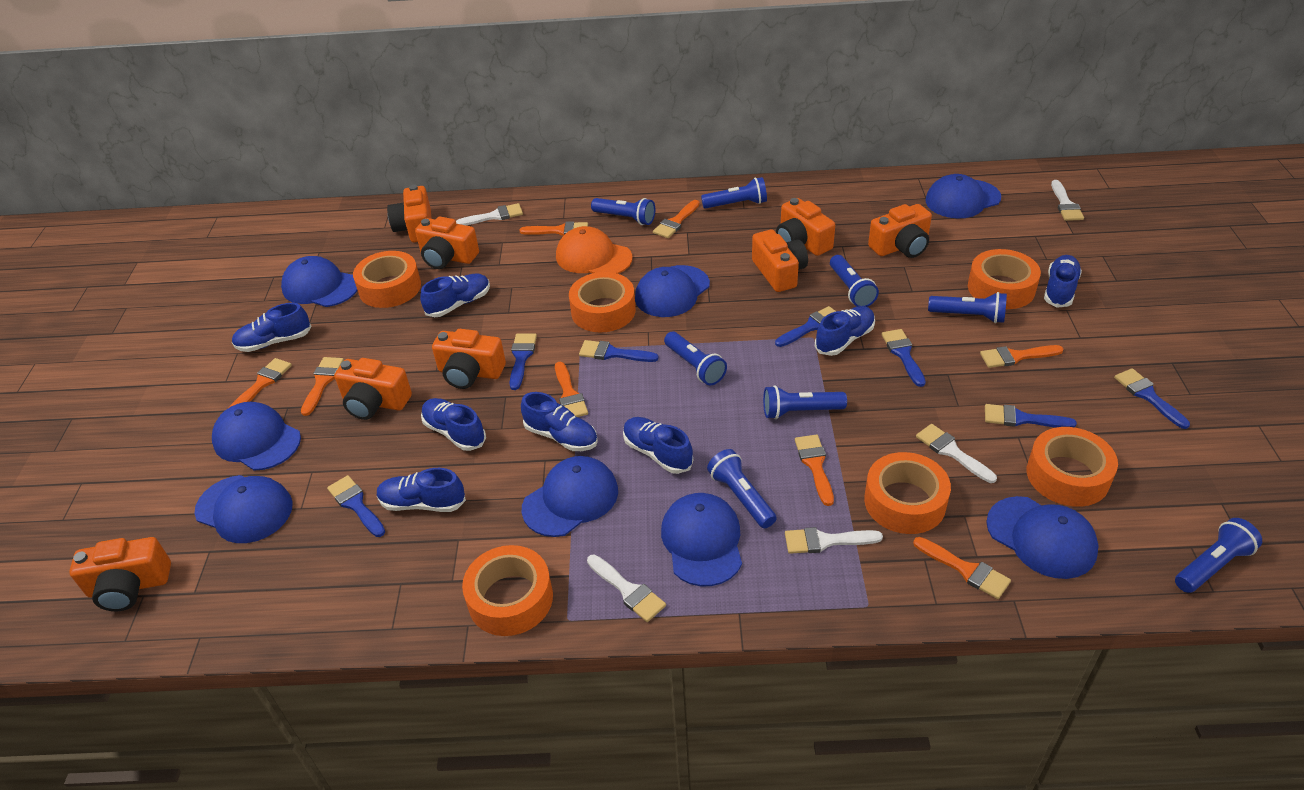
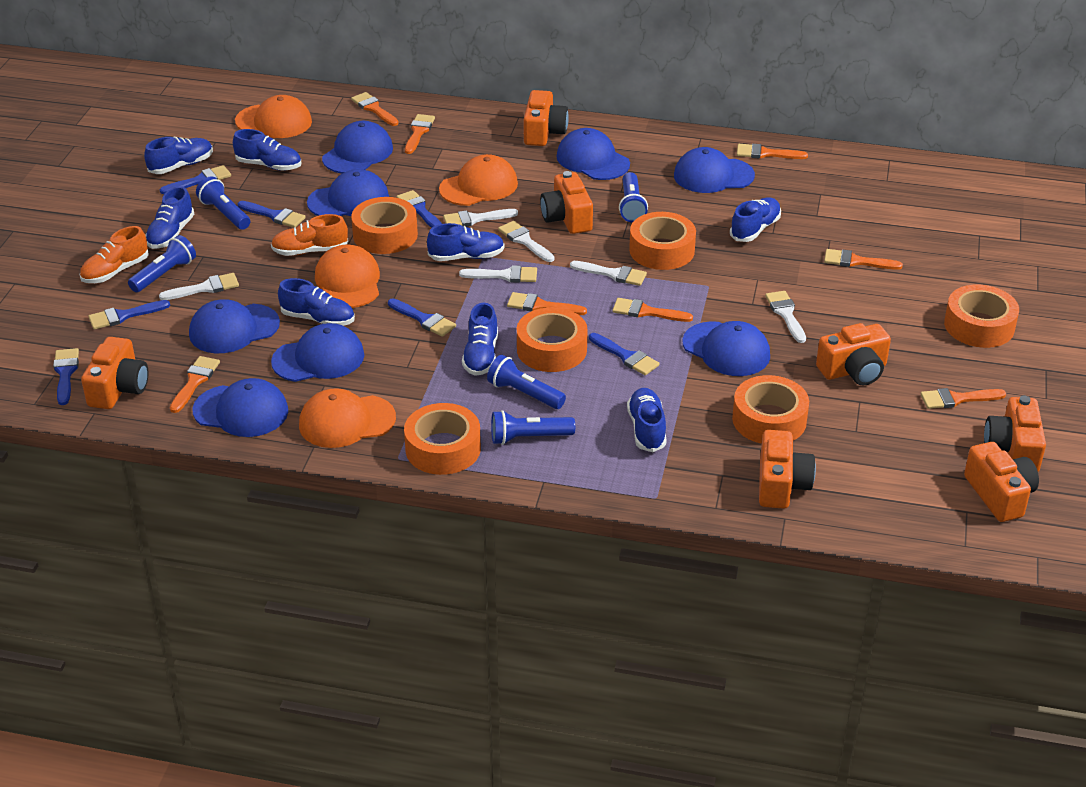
blue flashlight: 8 -> 5
orange camera: 8 -> 7
orange cap: 1 -> 4
orange shoe: 0 -> 2
white brush: 5 -> 6

